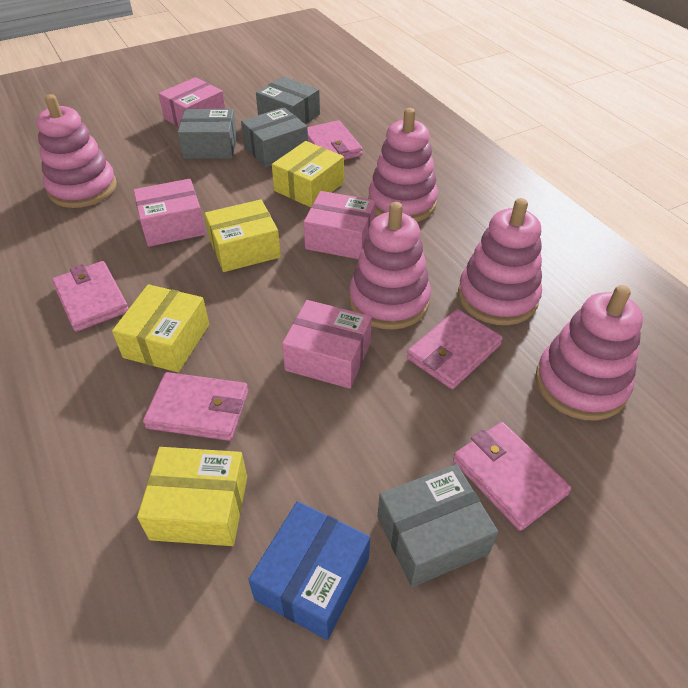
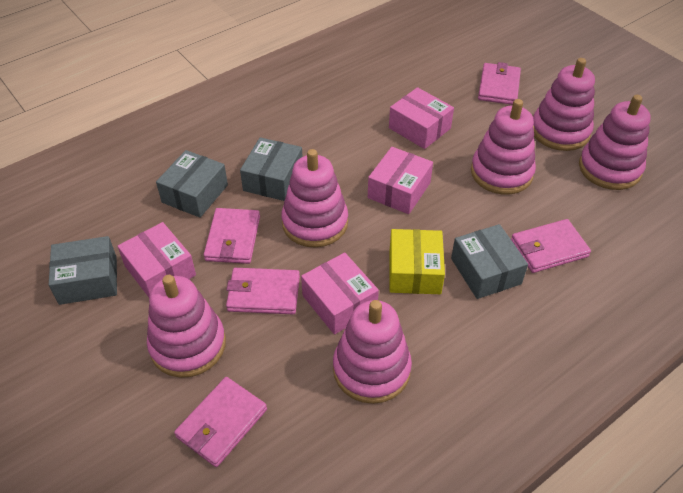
blue box: 1 -> 0
pink stacking toy: 5 -> 6
yellow box: 4 -> 1

